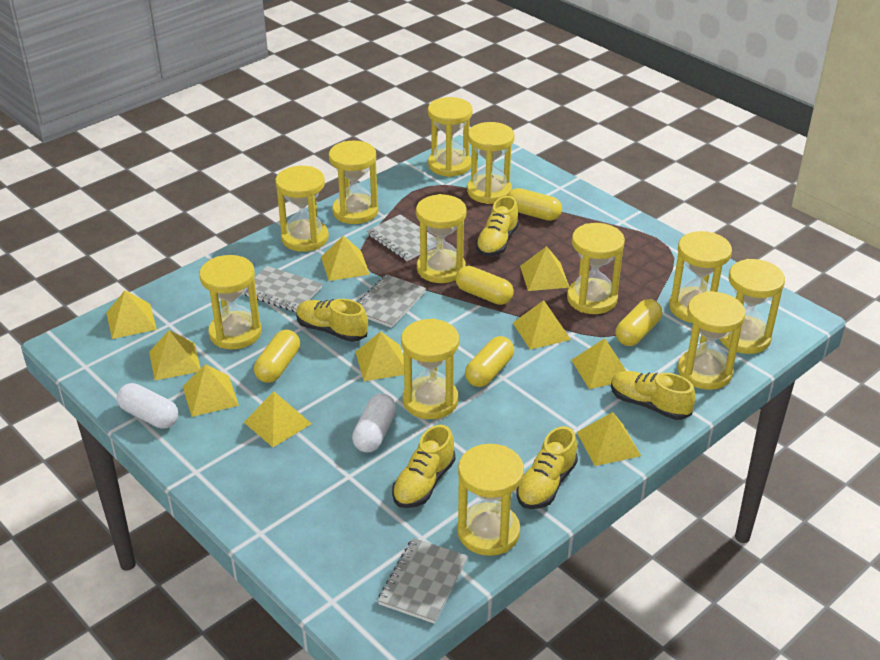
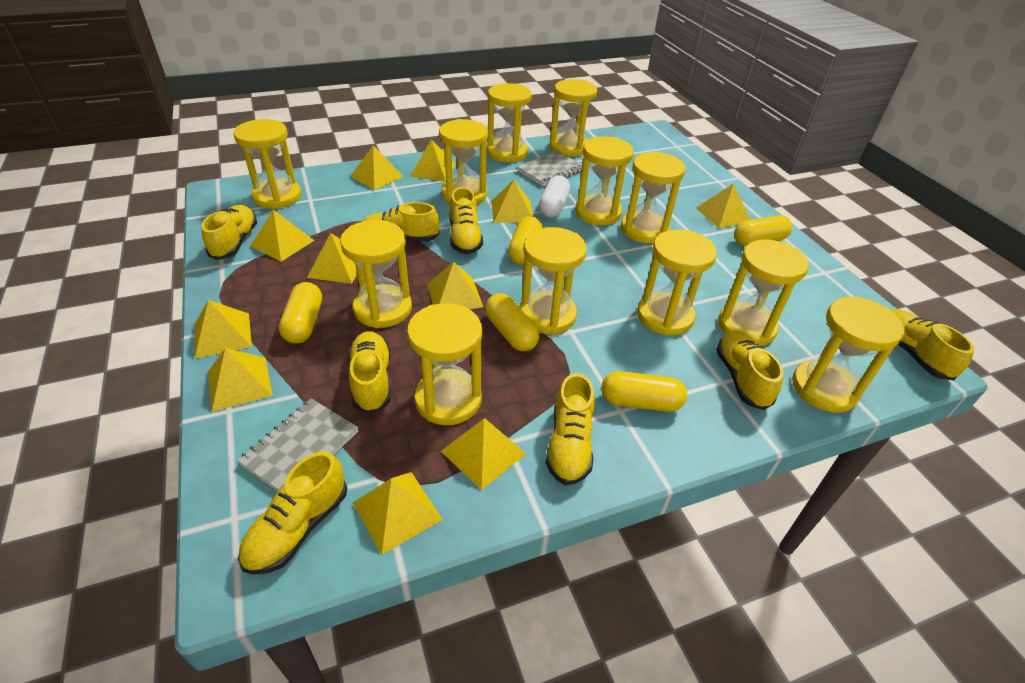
grey notebook: 4 -> 2
white capsule: 2 -> 1
yellow pyramid: 10 -> 11
yellow shoe: 5 -> 8

